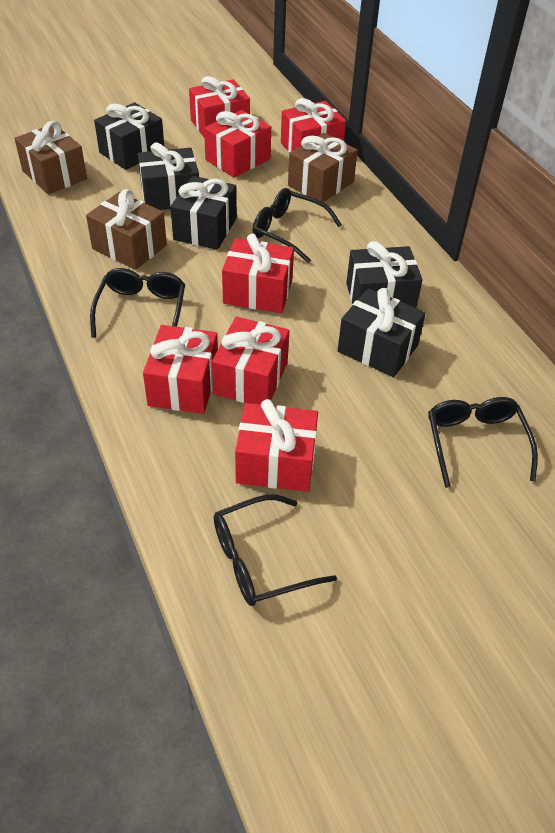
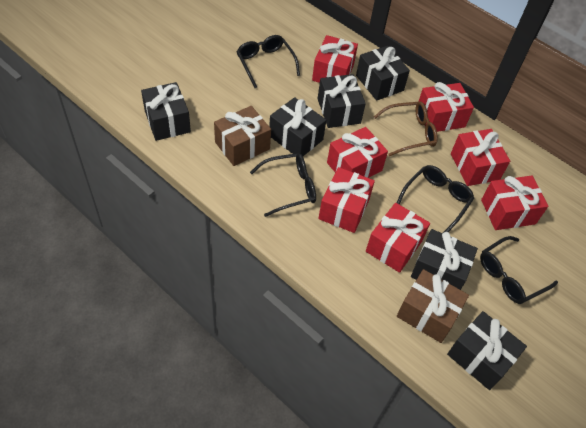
black gift: 5 -> 6
brown gift: 3 -> 2
brown glasses: 0 -> 1

